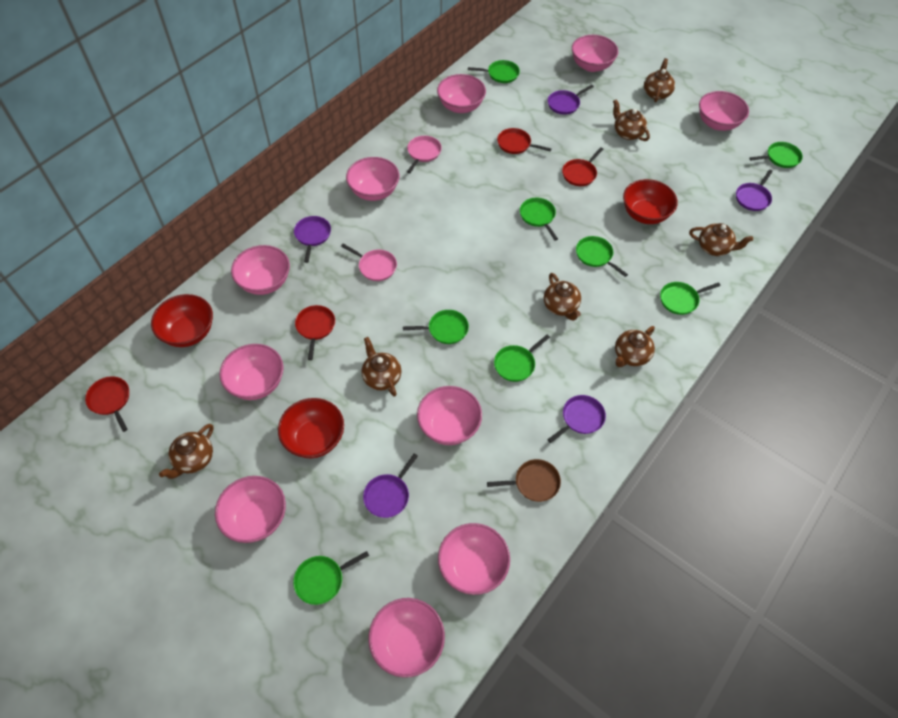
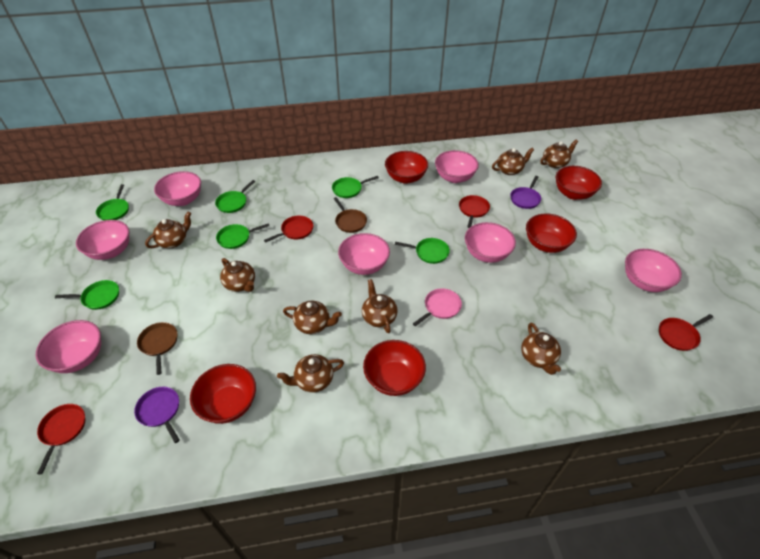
brown pan: 1 -> 2
brown teapot: 7 -> 8
green pan: 8 -> 6
pink bowl: 10 -> 7
pink pan: 2 -> 1
purple pan: 5 -> 2
red bowl: 3 -> 5

